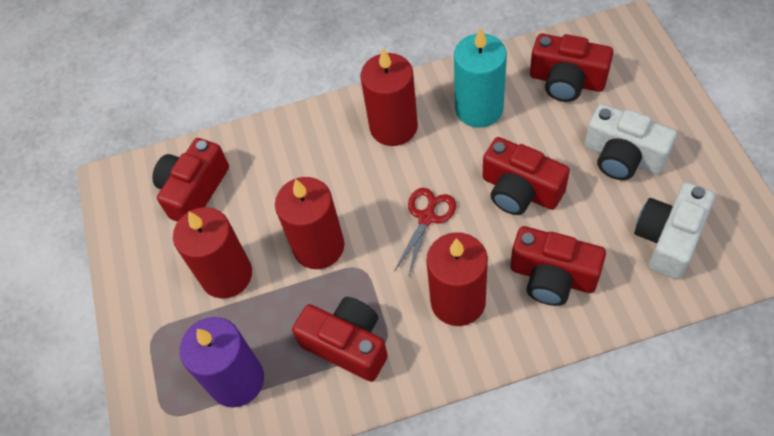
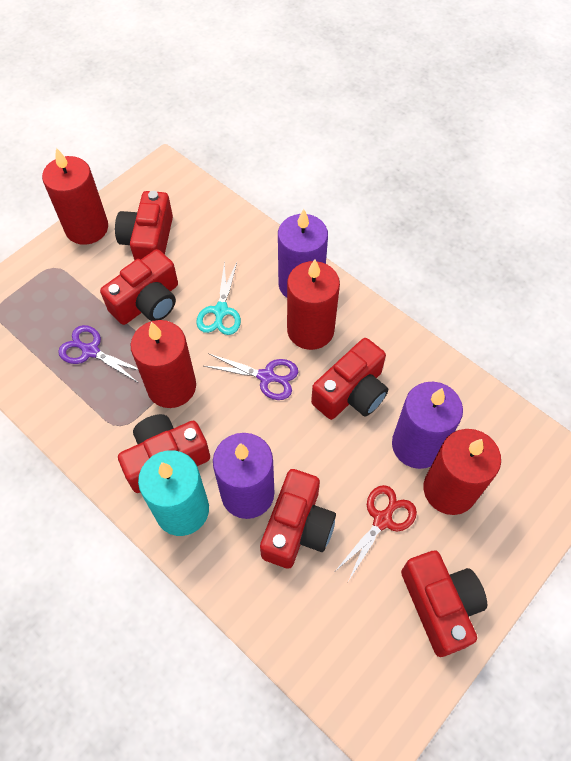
purple candle: 1 -> 3
purple scissors: 0 -> 2
red camera: 5 -> 6
turquoise scissors: 0 -> 1
white camera: 2 -> 0

